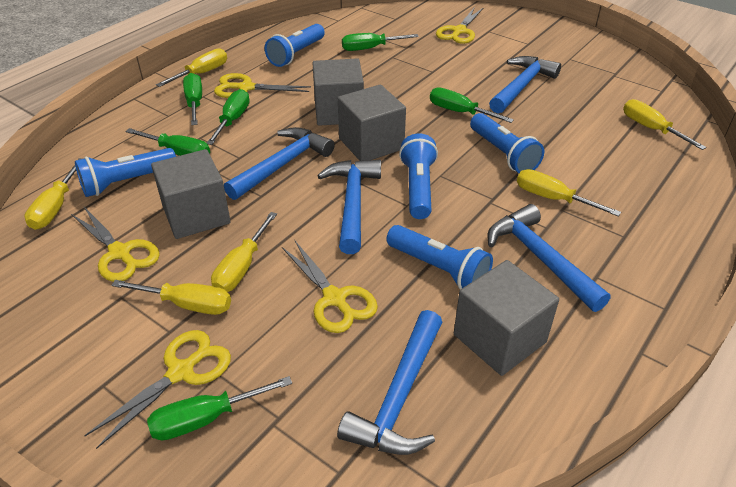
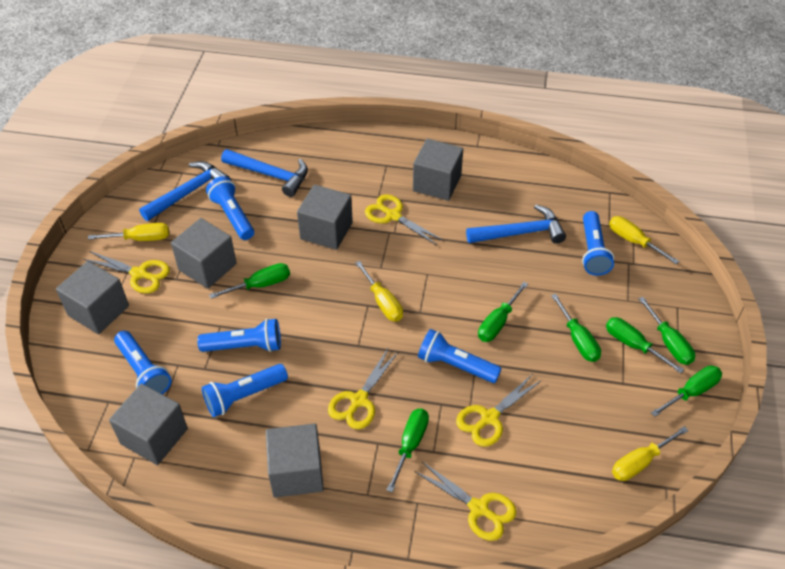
blue flashlight: 5 -> 6
blue hammer: 5 -> 3
green screwdriver: 6 -> 7
grey cube: 4 -> 6
yellow screwdriver: 6 -> 4

